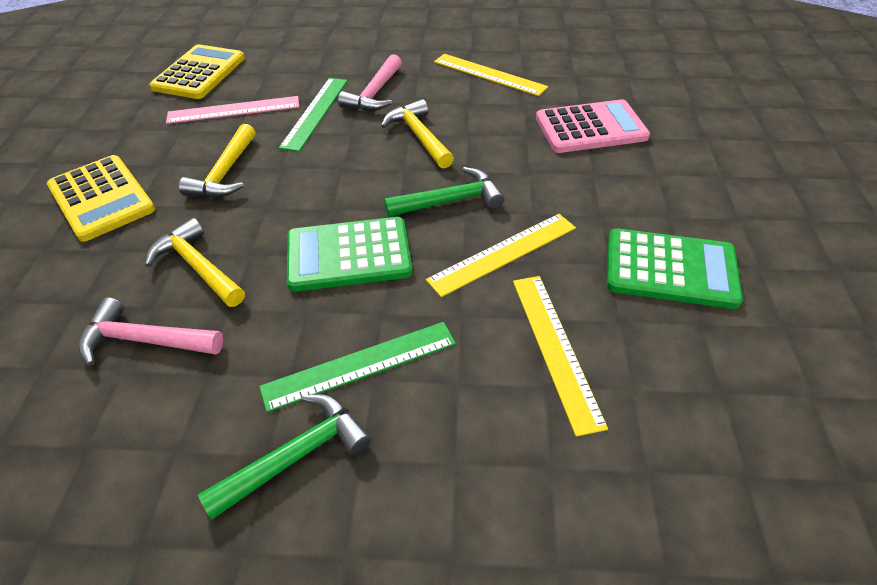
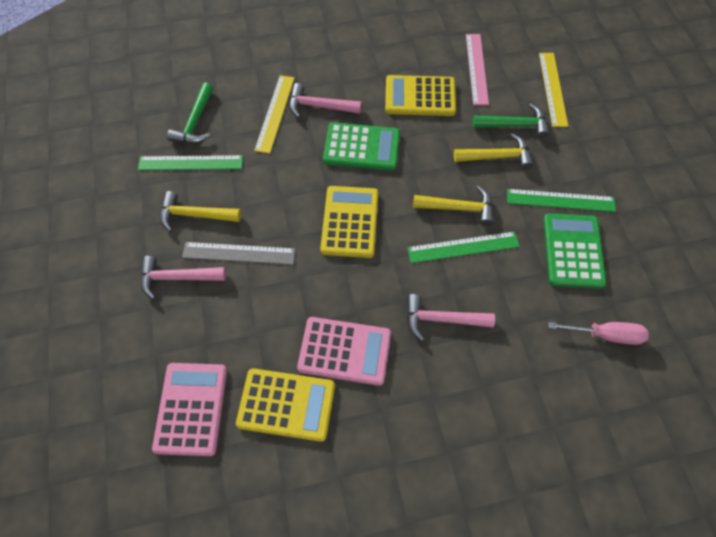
green ruler: 2 -> 3
grey ruler: 0 -> 1
pink calculator: 1 -> 2
pink hammer: 2 -> 3
pink screwdriver: 0 -> 1
yellow calculator: 2 -> 3
yellow ruler: 3 -> 2

